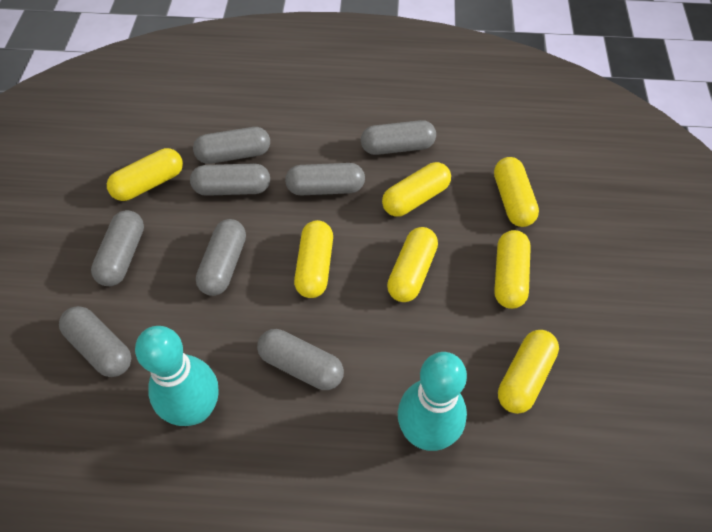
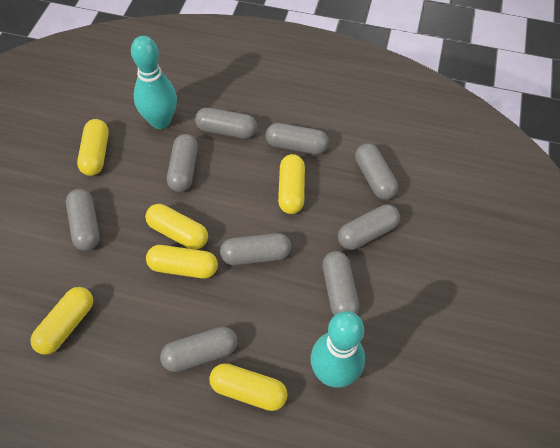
grey capsule: 8 -> 9
yellow capsule: 7 -> 6

